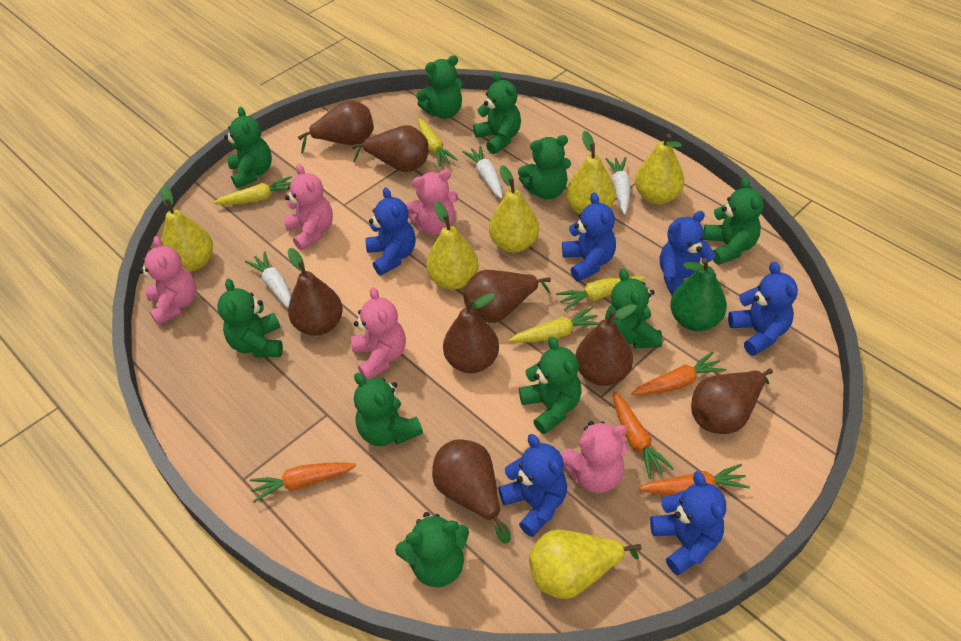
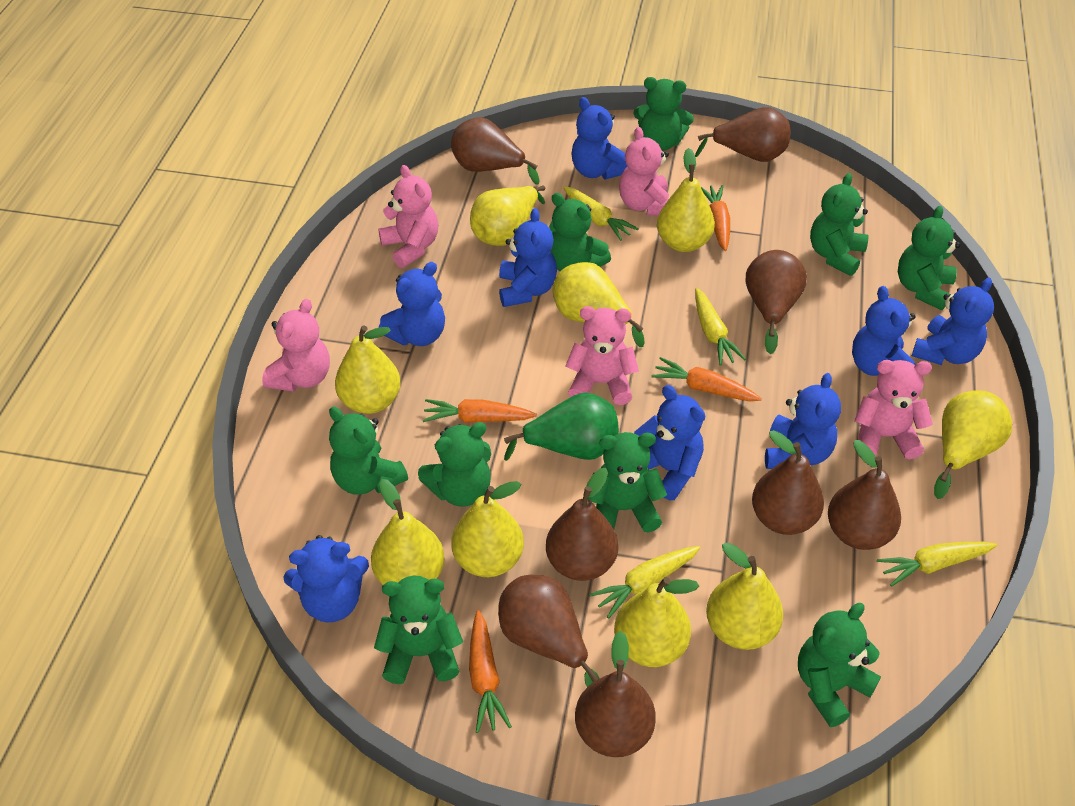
blue teddy bear: 6 -> 8
green teddy bear: 10 -> 9
white carrot: 3 -> 0
yellow pear: 6 -> 9

